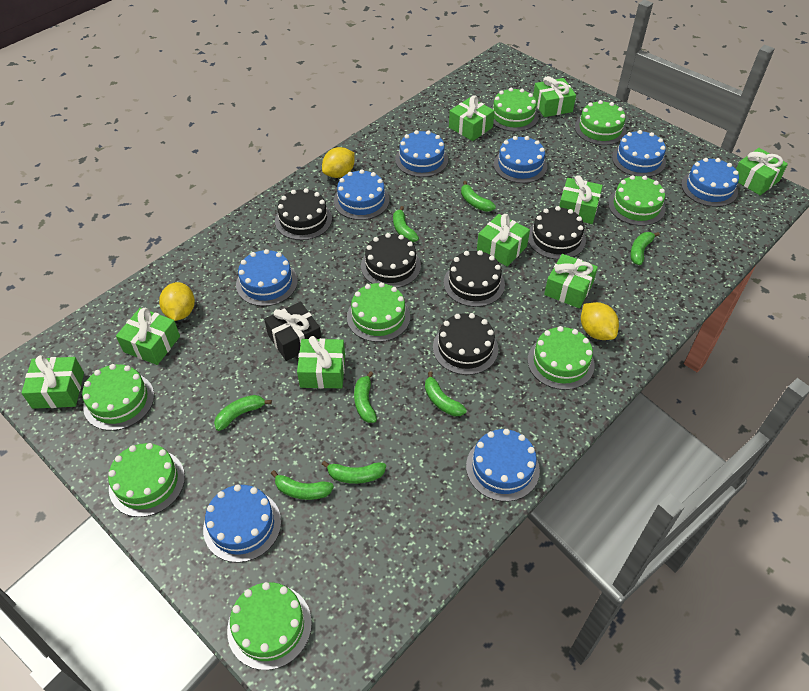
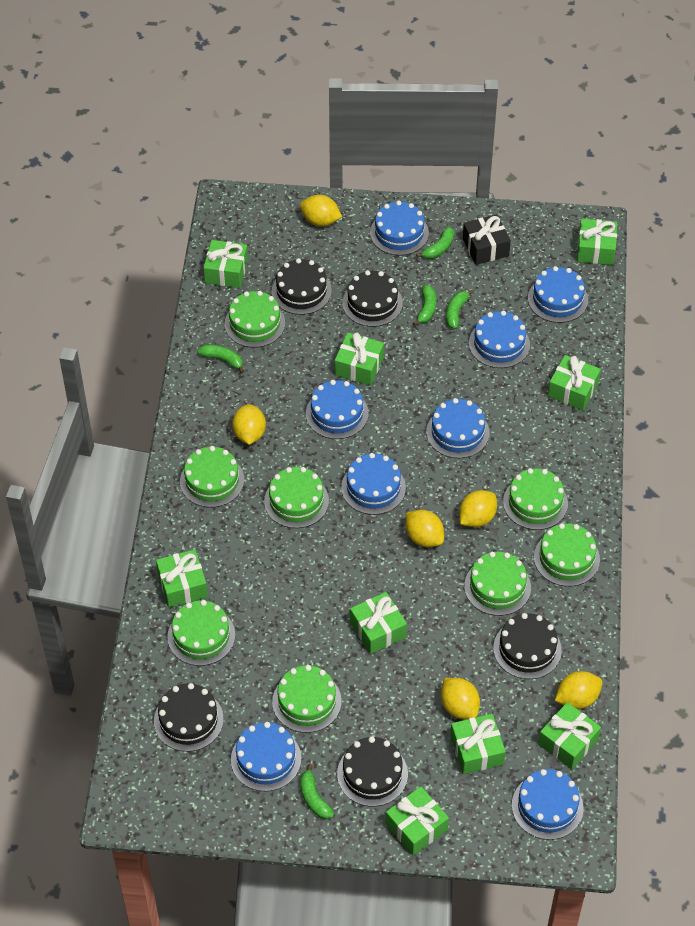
green banana: 8 -> 5
yellow lemon: 3 -> 6

